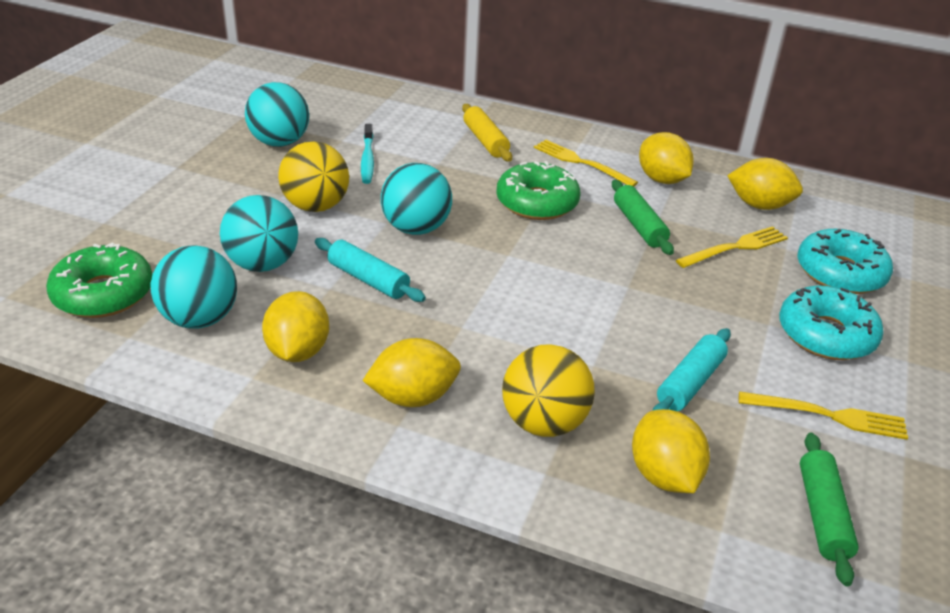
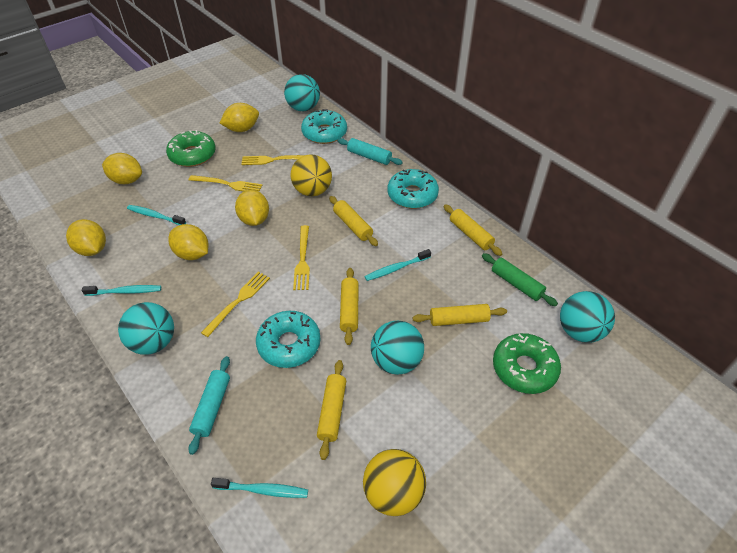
green rolling pin: 2 -> 1
turquoise donut: 2 -> 3
turquoise toothbrush: 1 -> 4
yellow fork: 3 -> 4
yellow rolling pin: 1 -> 5

